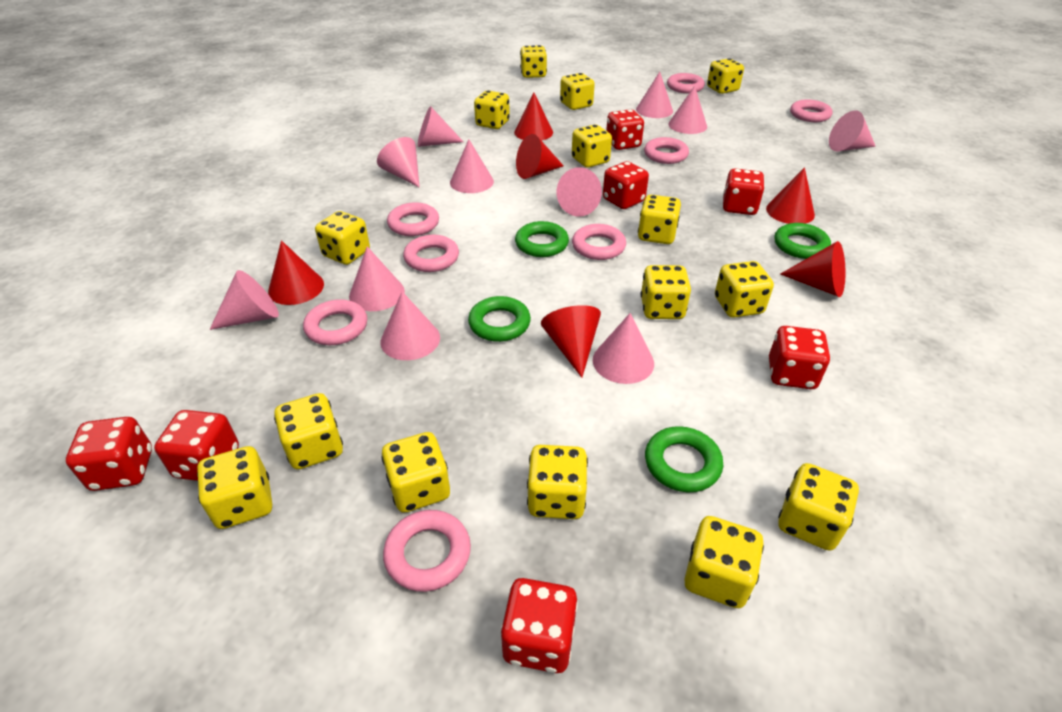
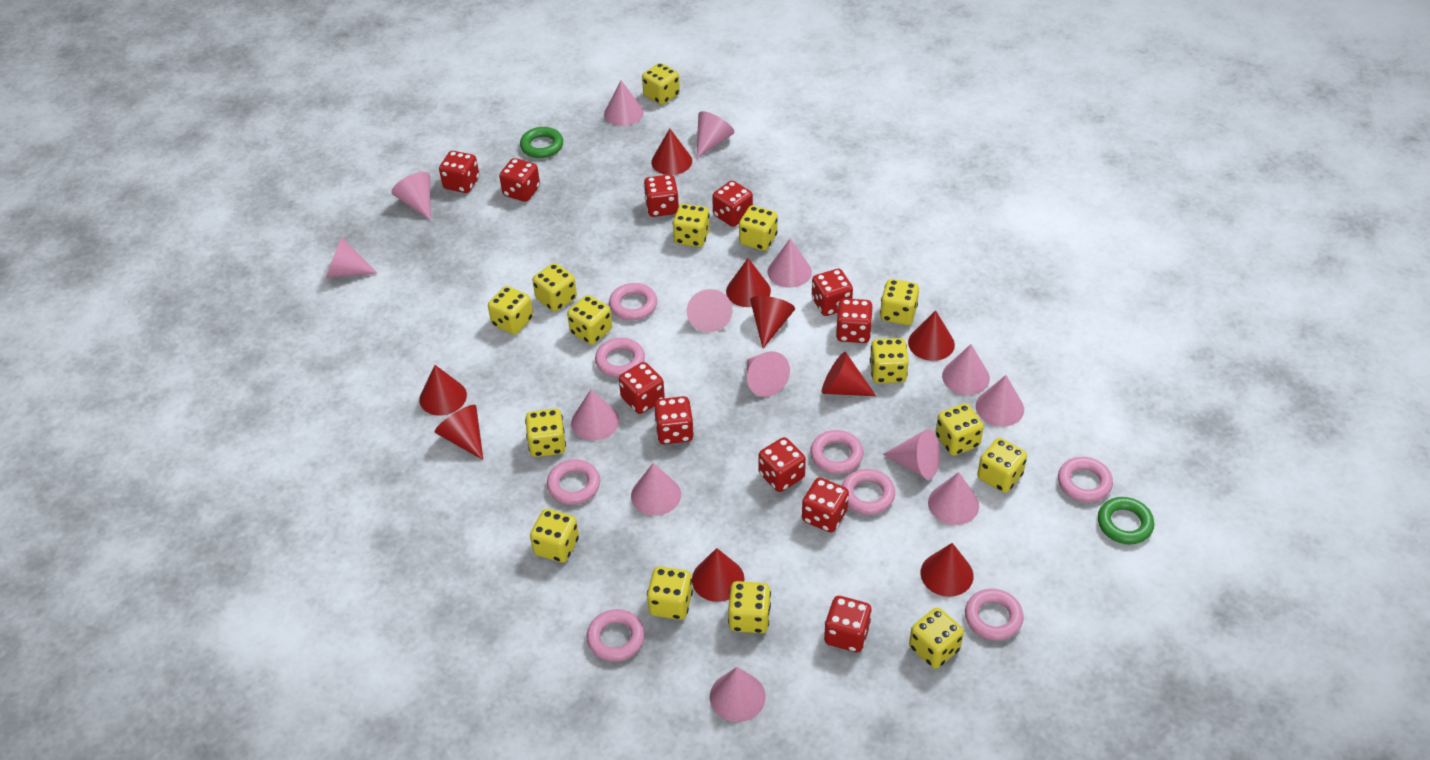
green ring: 4 -> 2
pink cone: 11 -> 14
red cone: 6 -> 9
red dice: 7 -> 11

